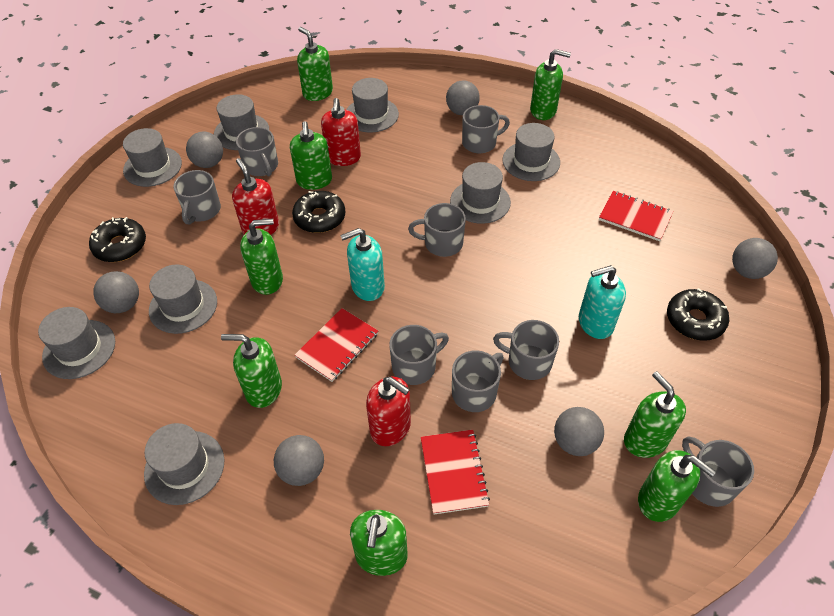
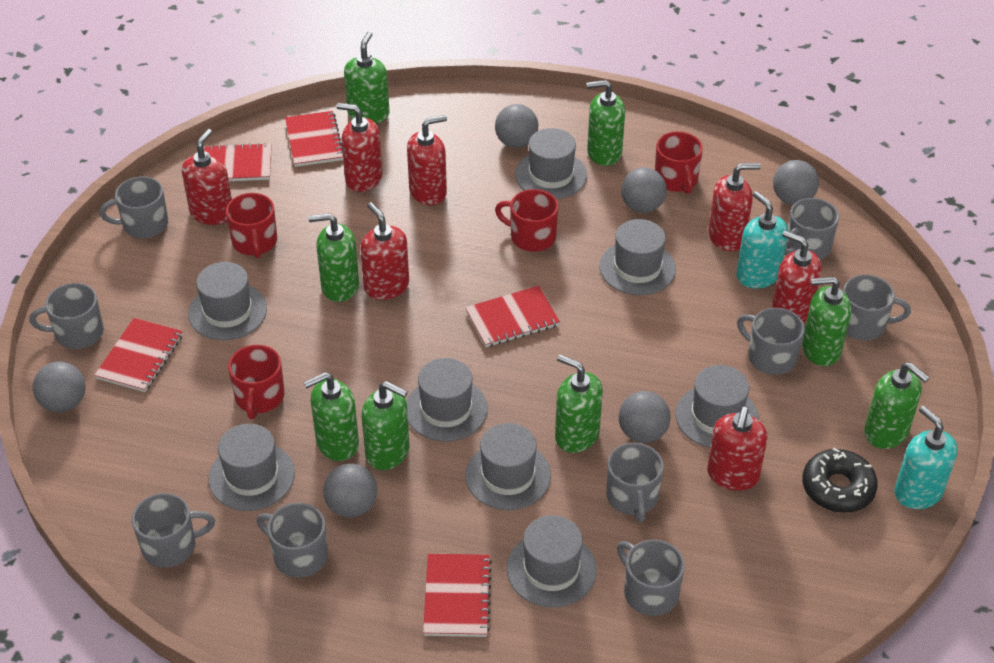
black donut: 3 -> 1
grey mug: 8 -> 9
red mug: 0 -> 4
red notebook: 3 -> 5
red soap dispenser: 3 -> 7

